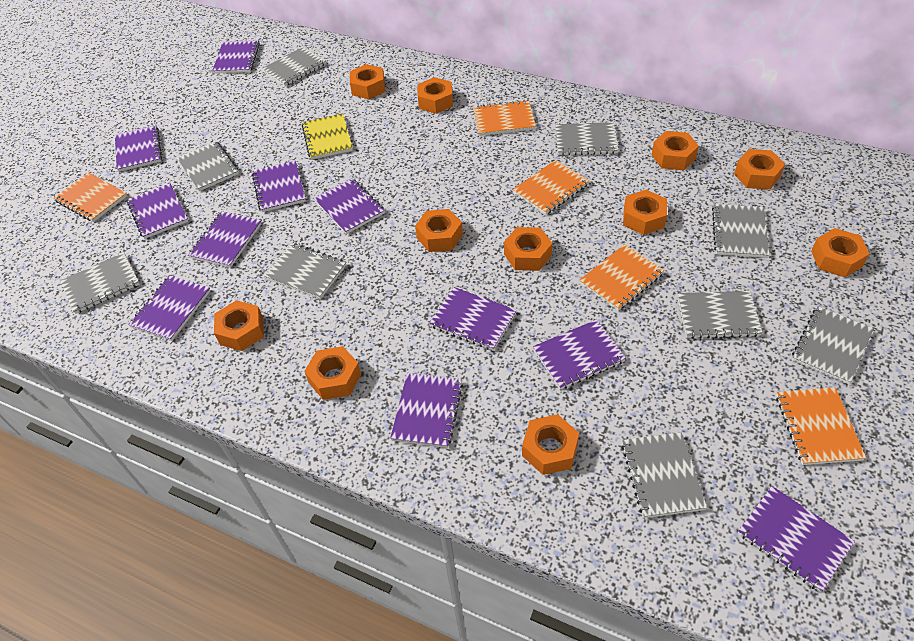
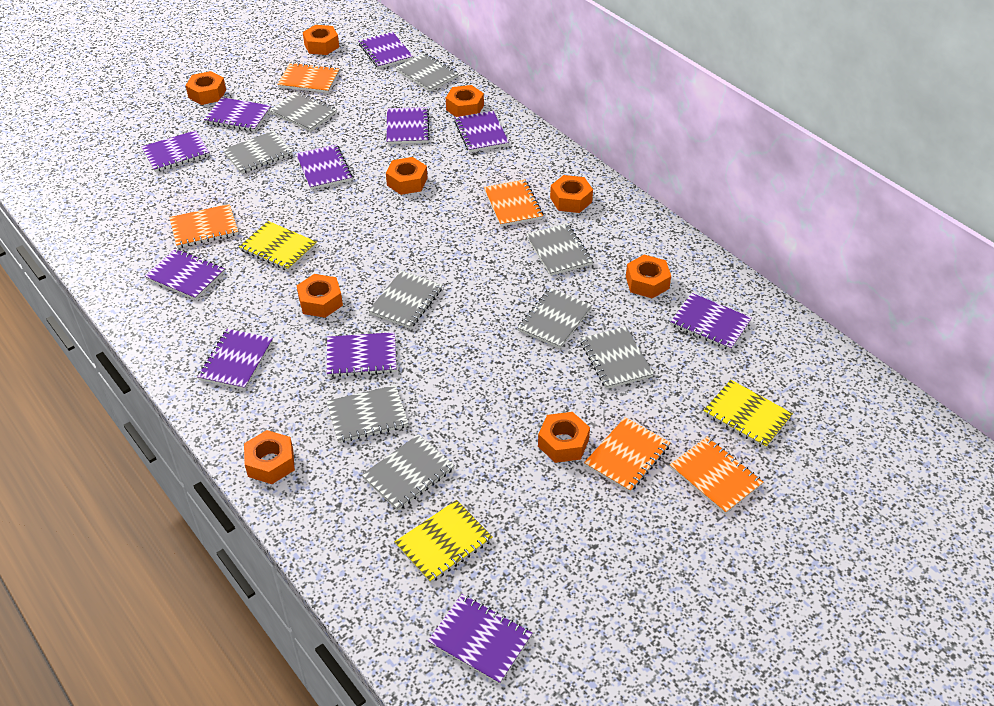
orange nut: 11 -> 9
yellow notebook: 1 -> 3

